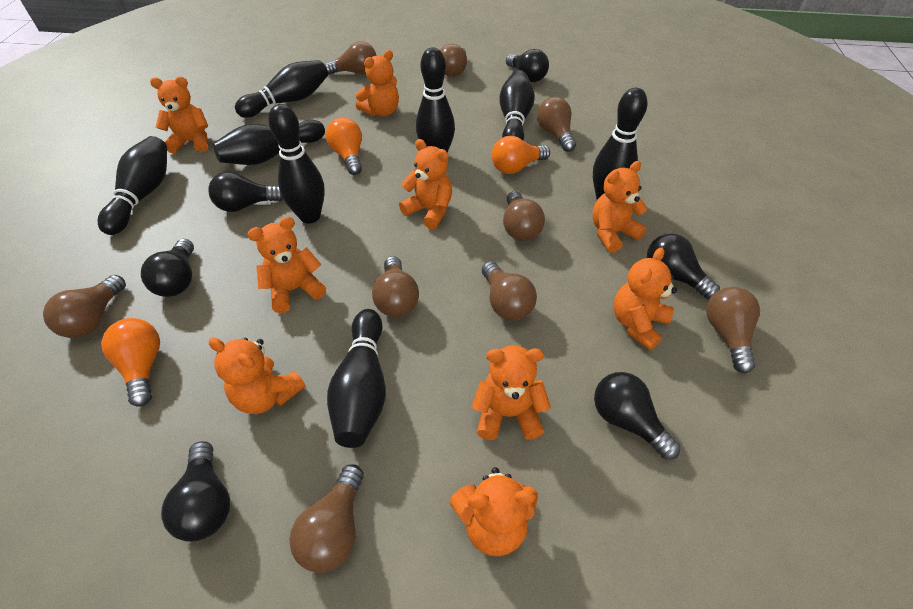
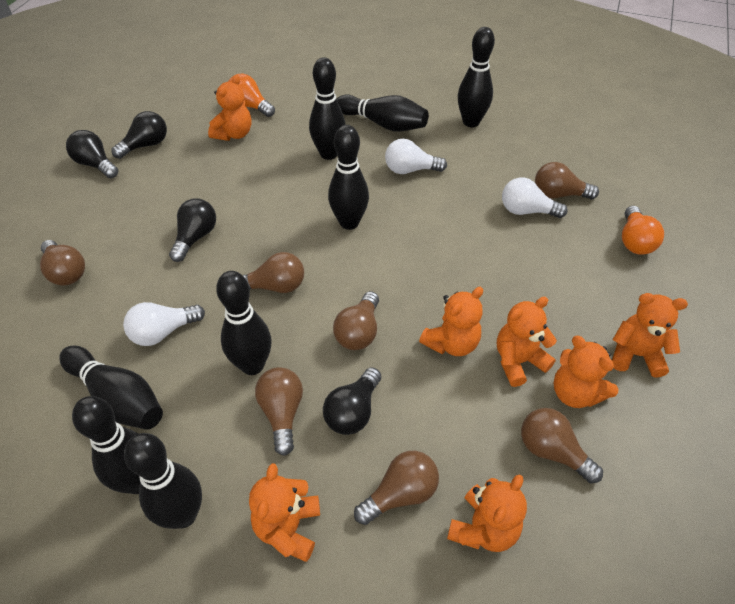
black light bulb: 6 -> 4
brown light bulb: 9 -> 7
orange light bulb: 3 -> 2
orange teddy bear: 9 -> 7
white light bulb: 0 -> 3

